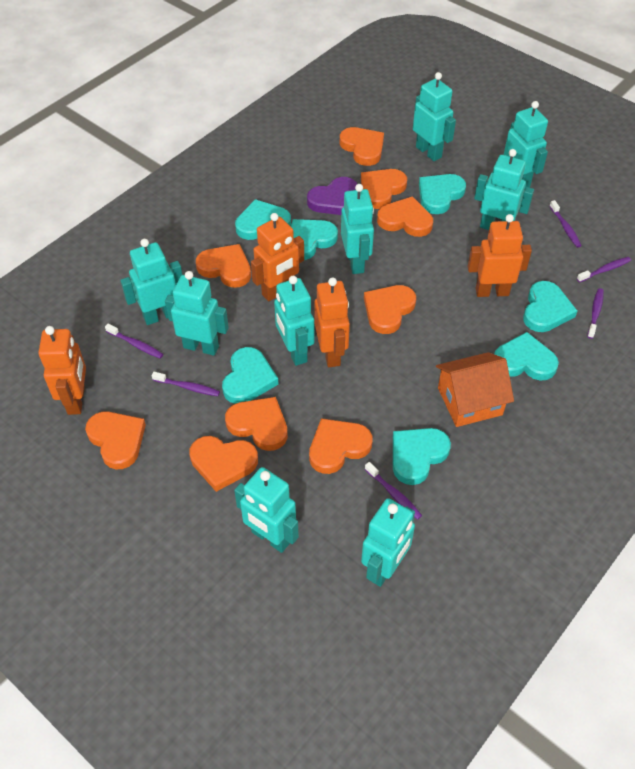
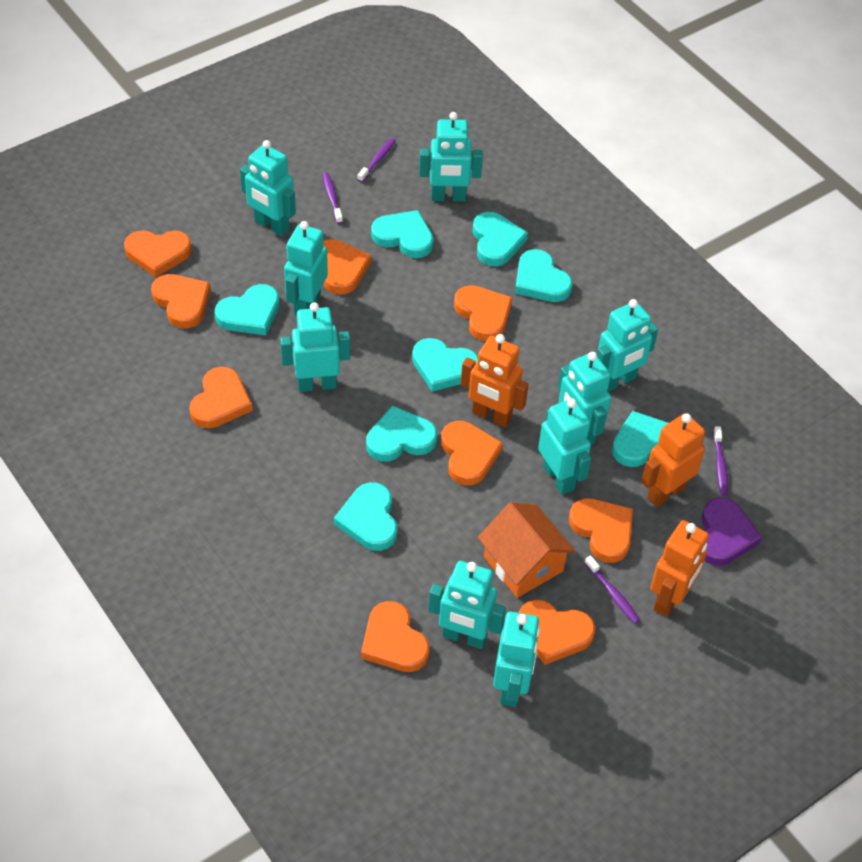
orange robot: 4 -> 3
purple toothbrush: 6 -> 4
turquoise heart: 7 -> 8

